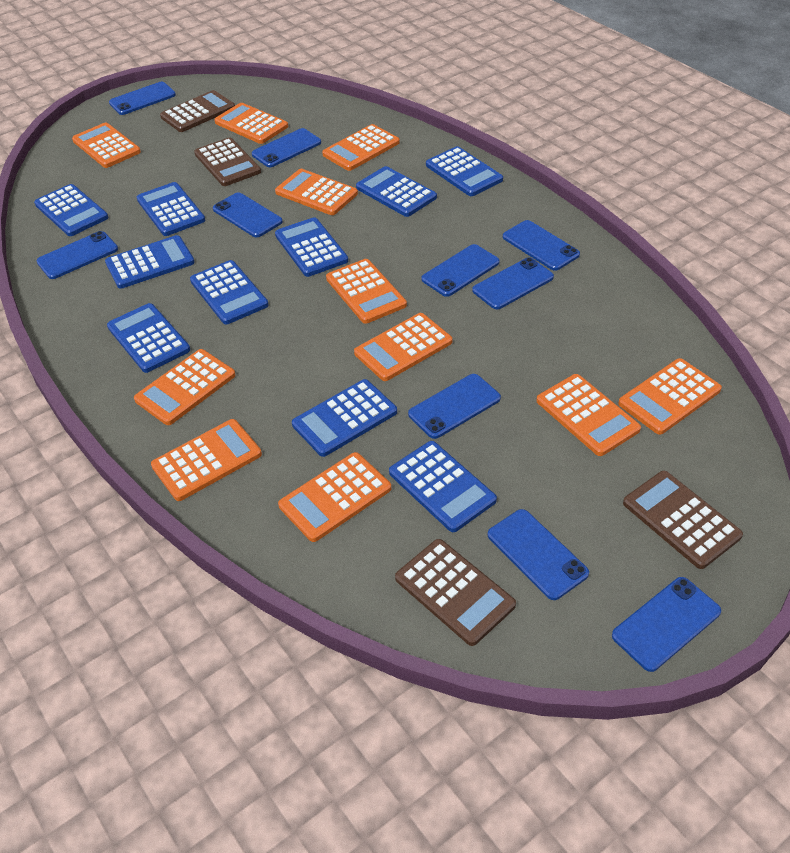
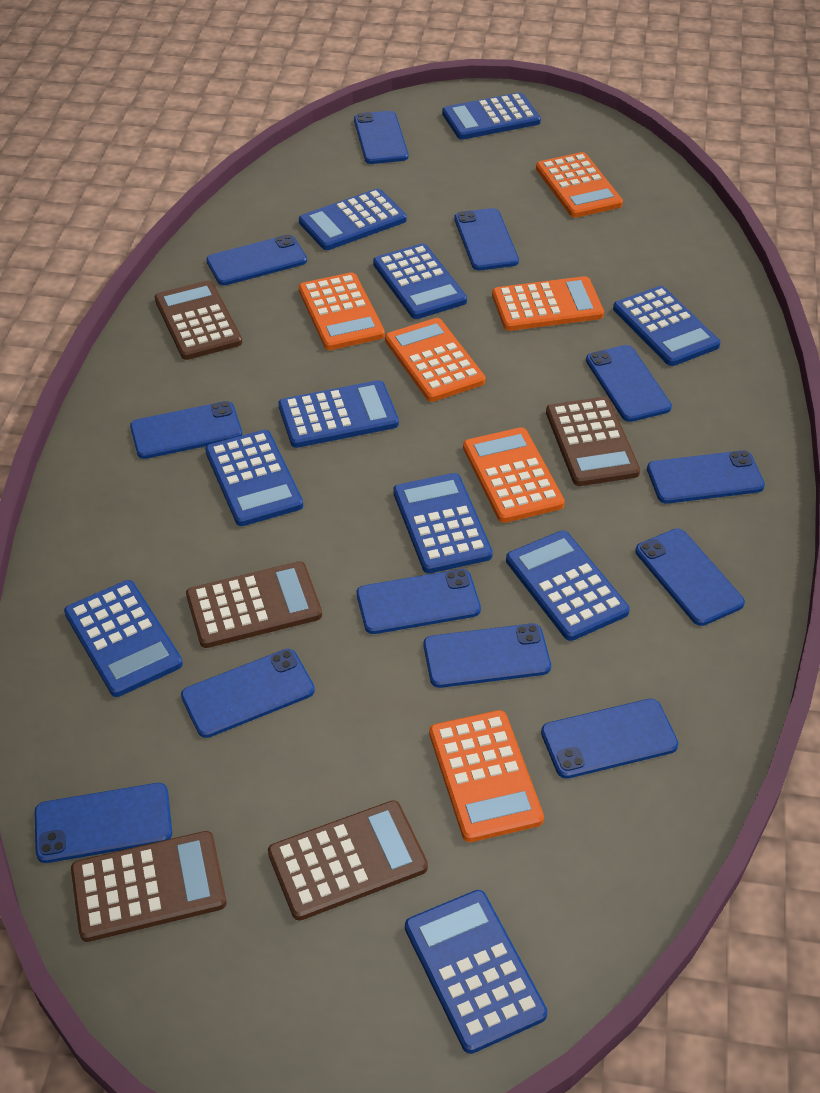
blue phone: 10 -> 12
brown calculator: 4 -> 5
orange calculator: 11 -> 6

